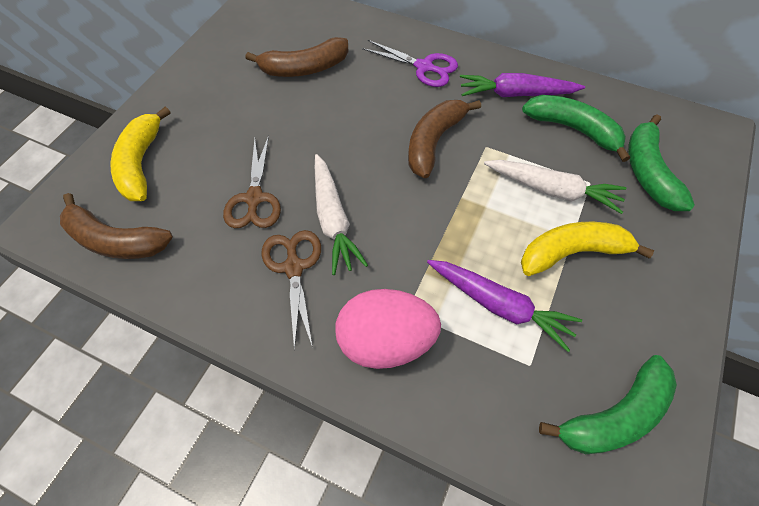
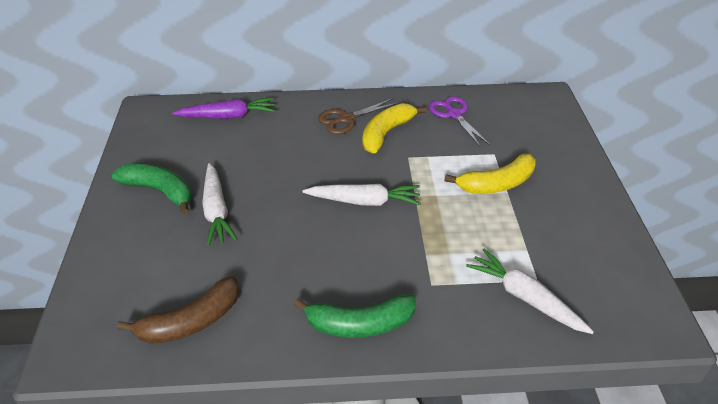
brown banana: 3 -> 1
brown scissors: 2 -> 1
green banana: 3 -> 2
pink egg: 1 -> 0
purple carrot: 2 -> 1
white carrot: 2 -> 3

